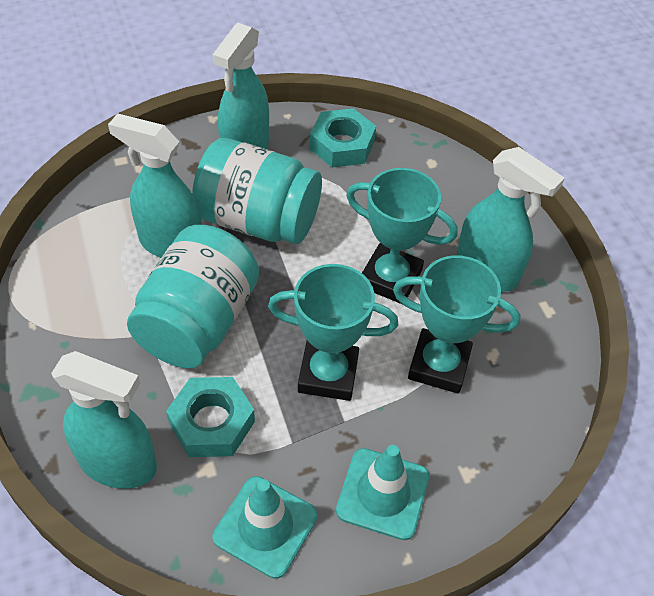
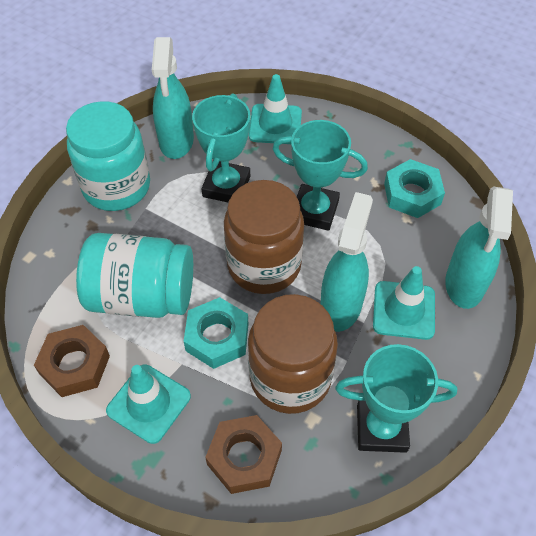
brown jar: 0 -> 2
brown nut: 0 -> 2
turquoise spray bottle: 4 -> 3
turquoise traffic cone: 2 -> 3

